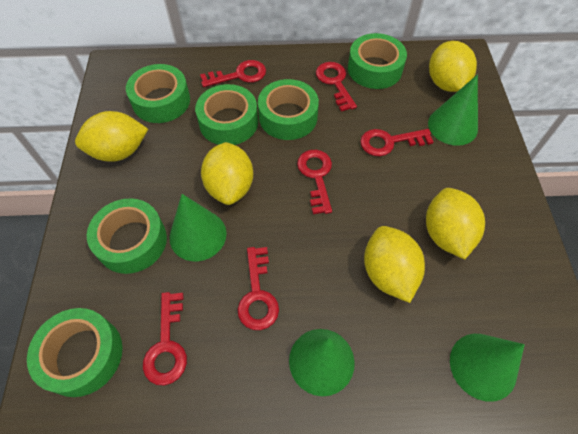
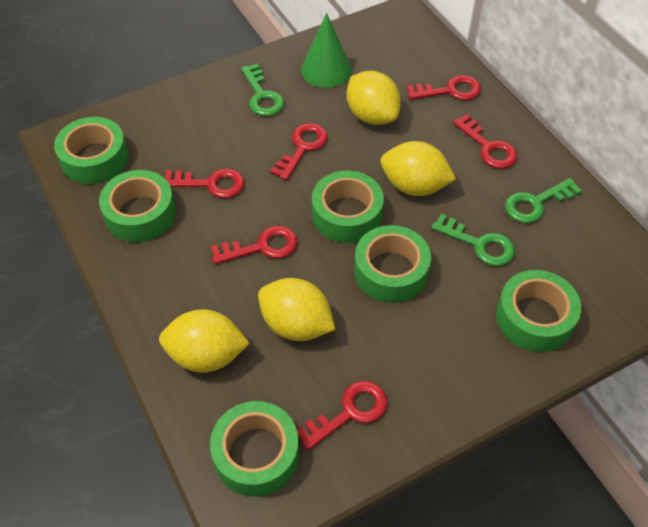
green cone: 4 -> 1
green key: 0 -> 3
yellow lemon: 5 -> 4

